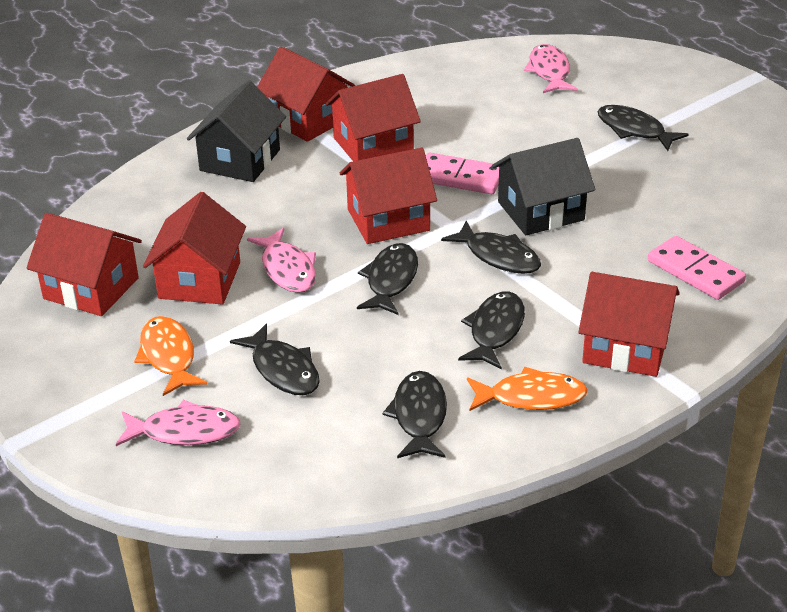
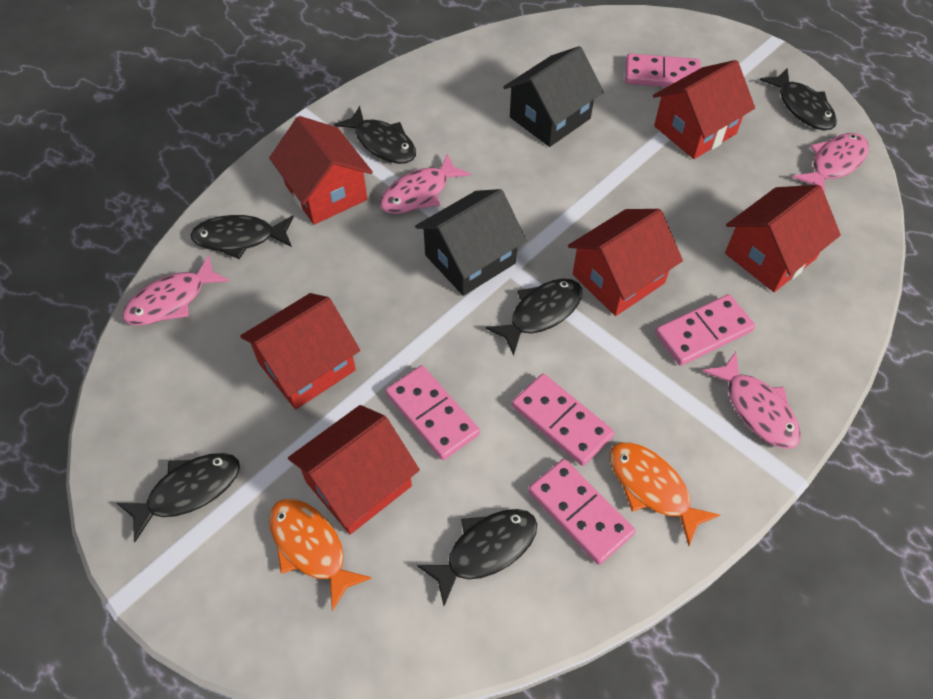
pink domino: 2 -> 5
pink fish: 3 -> 4

